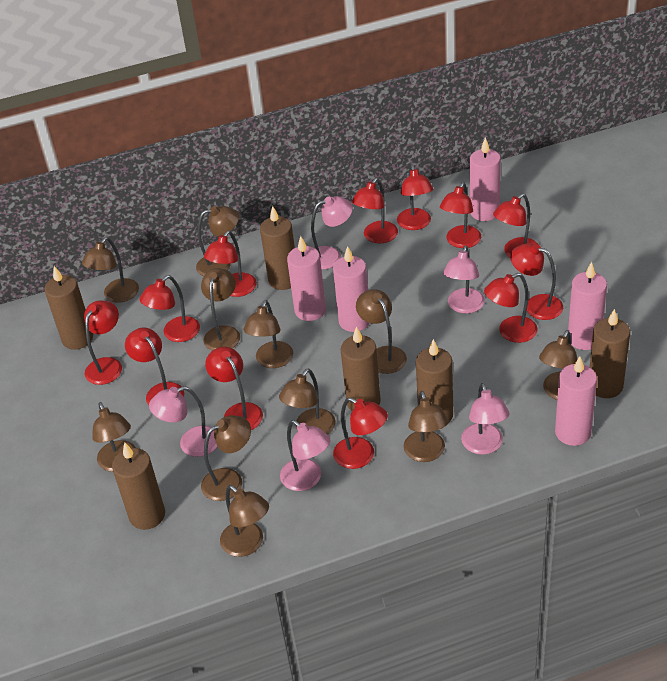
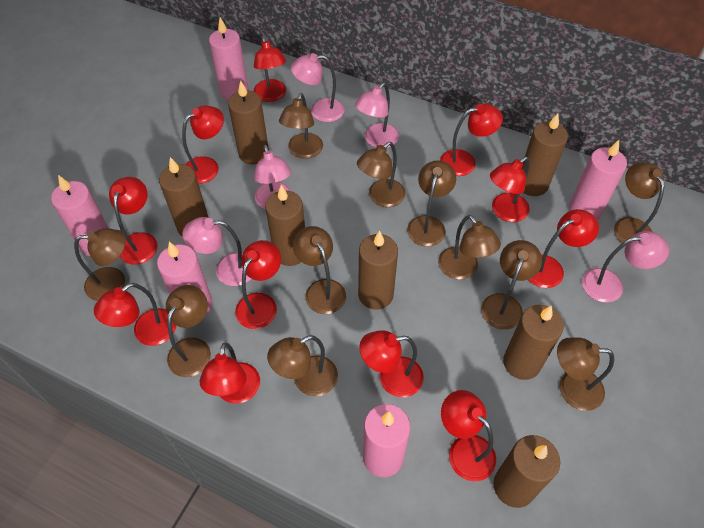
brown candle: 6 -> 7
red lamp: 12 -> 11

